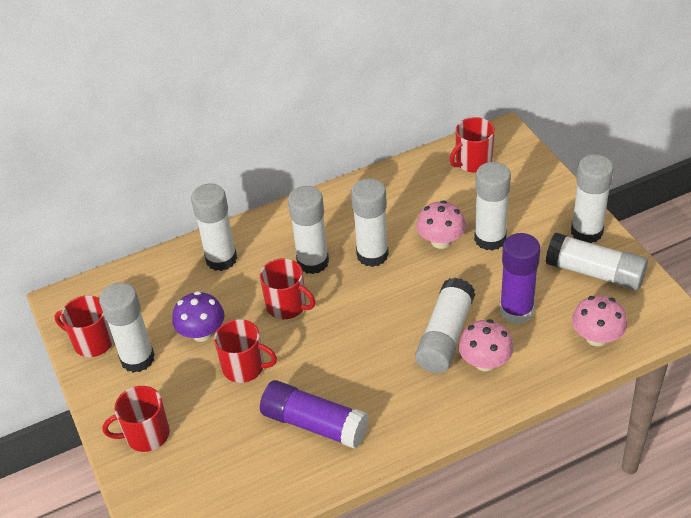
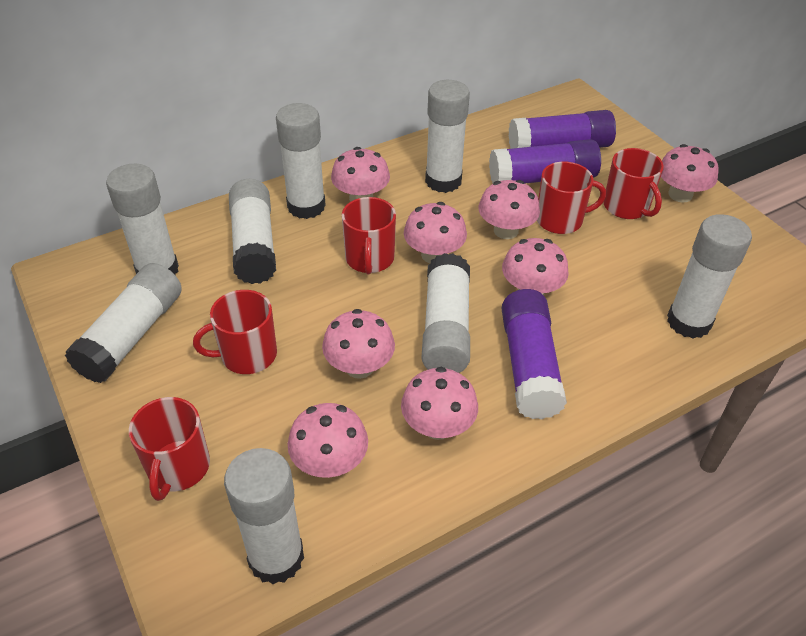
pink mushroom: 3 -> 8
purple glue stick: 2 -> 3
purple mushroom: 1 -> 0

